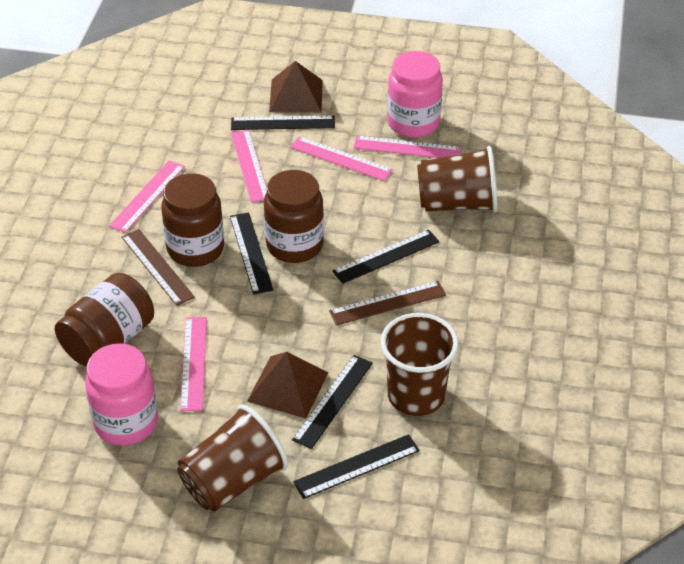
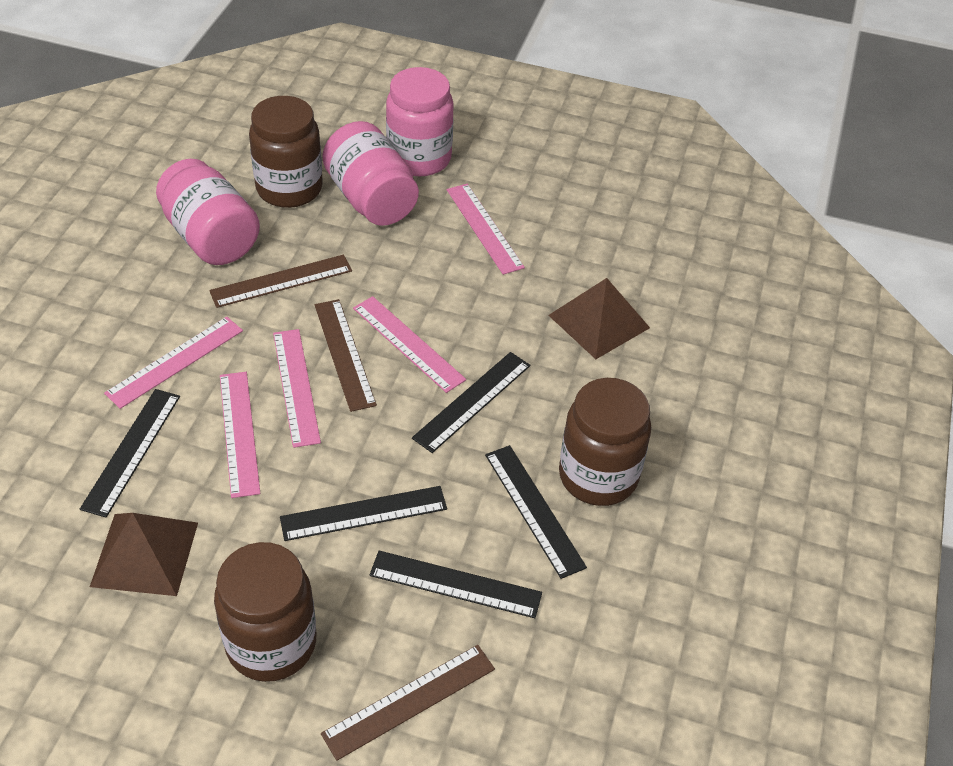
brown cup: 3 -> 0
brown ruler: 2 -> 3
pink jar: 2 -> 3

